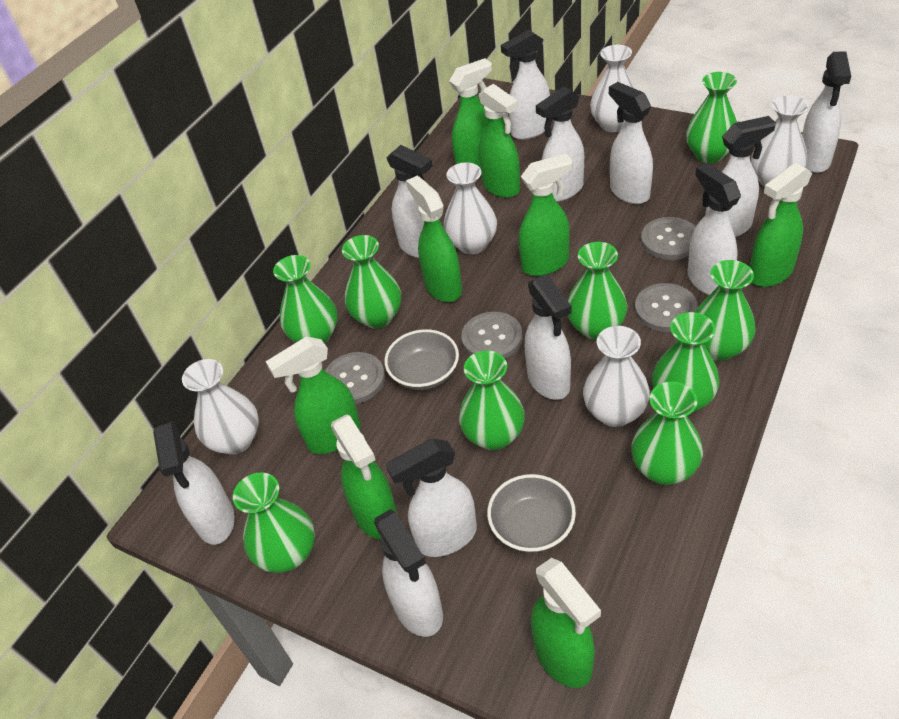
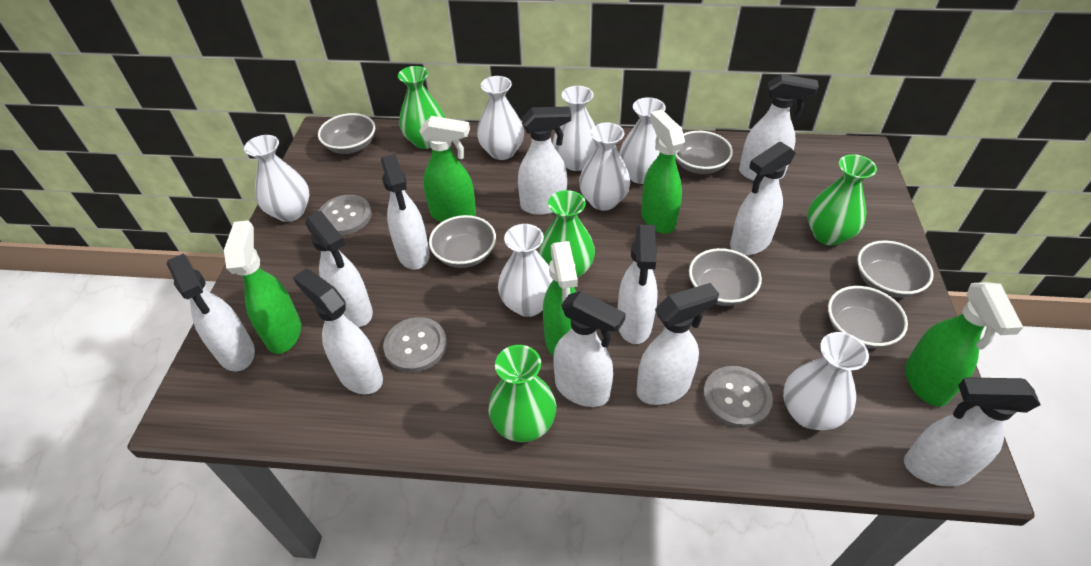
green spray bottle: 8 -> 5
green vase: 9 -> 4
grey bowl: 2 -> 6
grey button: 4 -> 3
white vase: 5 -> 7

